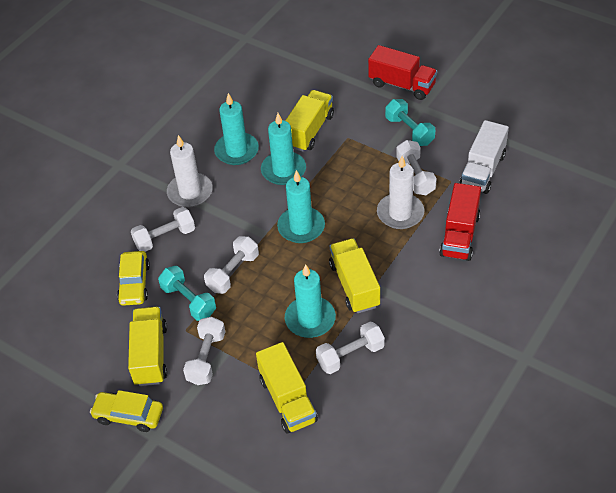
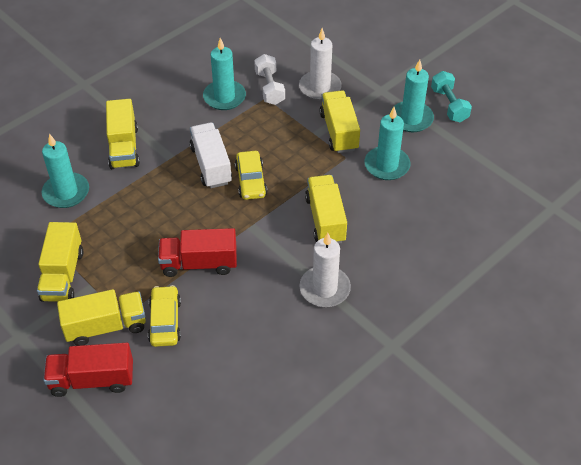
turquoise dumbbell: 2 -> 1
white dumbbell: 5 -> 1
yellow truck: 4 -> 5

